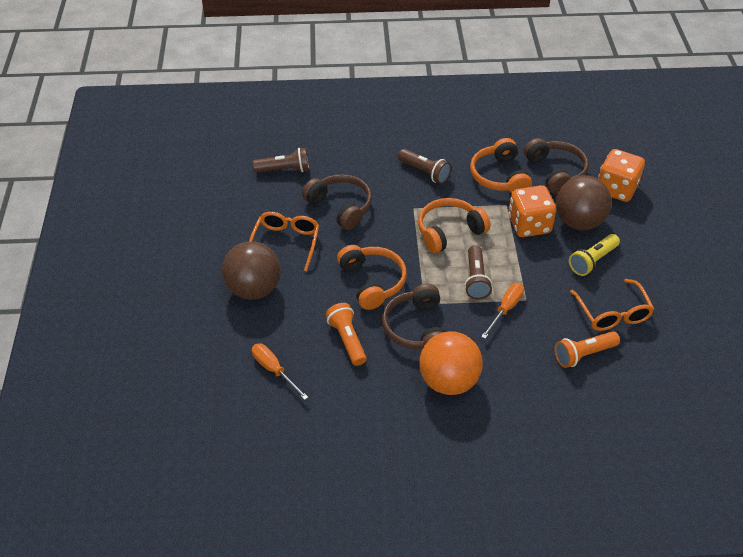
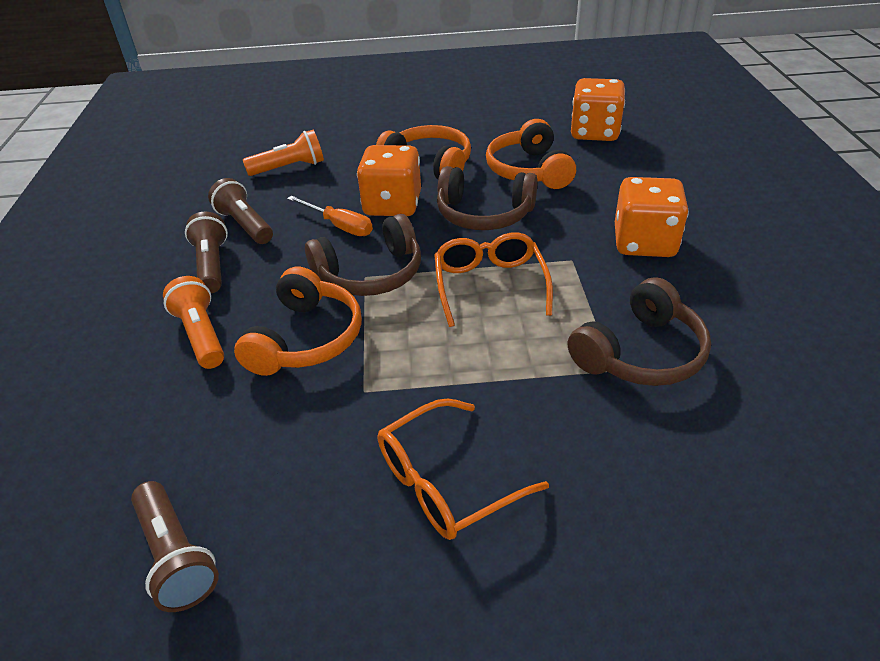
brown ball: 2 -> 0
orange ball: 1 -> 0
orange dice: 2 -> 3
orange screwdriver: 2 -> 1
yellow flashlight: 1 -> 0

